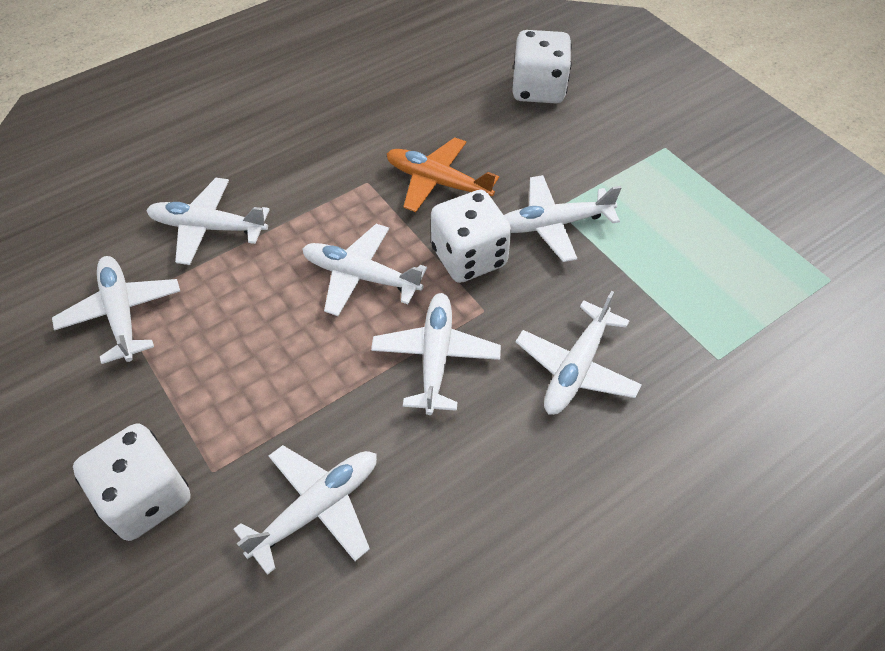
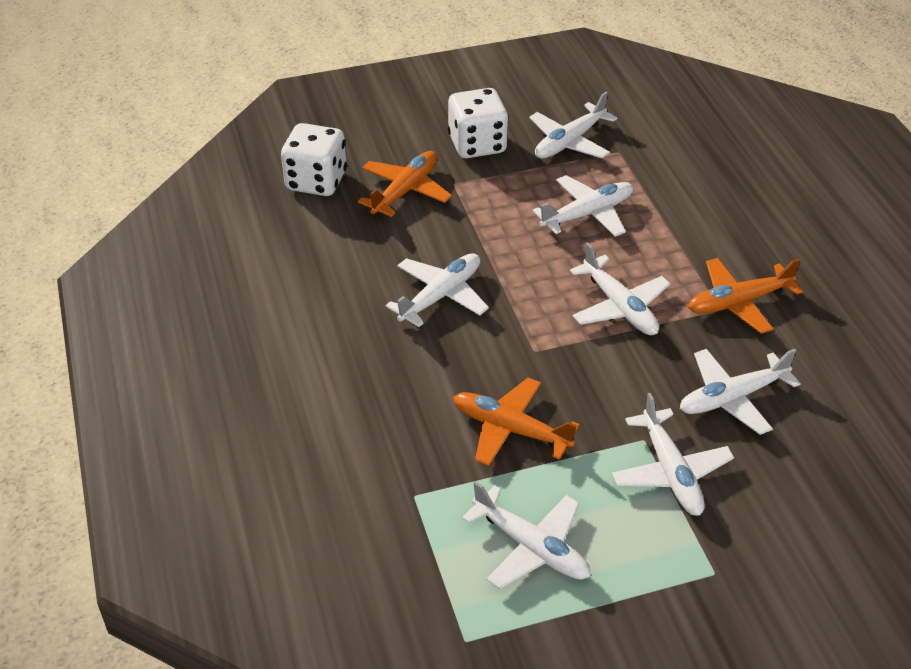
orange plane: 1 -> 3
white dice: 3 -> 2

